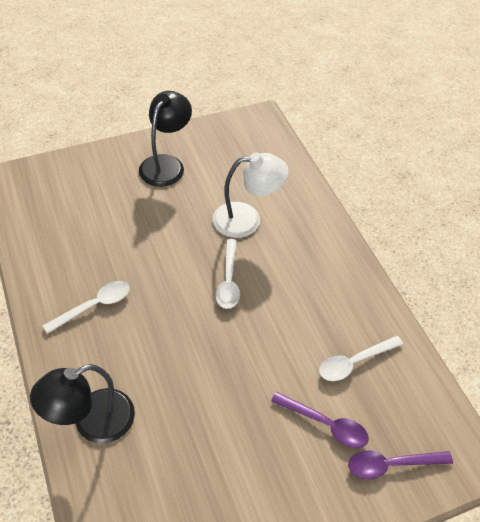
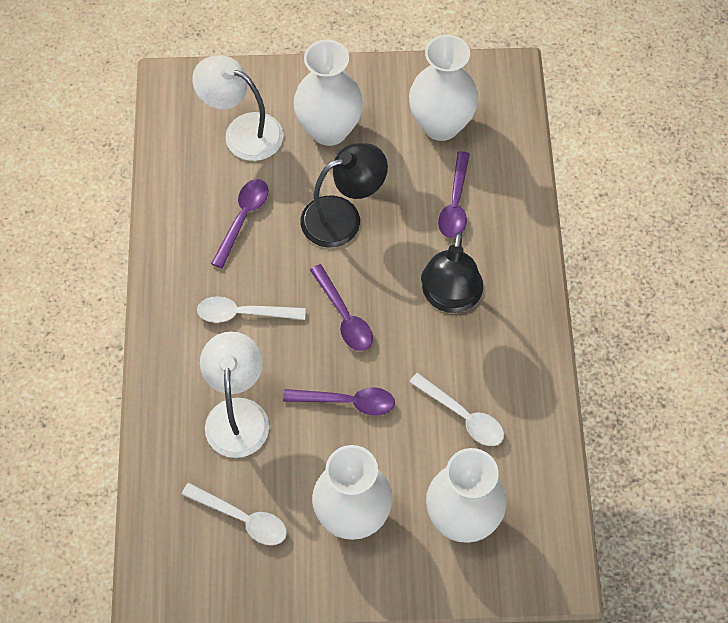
purple spoon: 2 -> 4
white lamp: 1 -> 2
white vase: 0 -> 4

